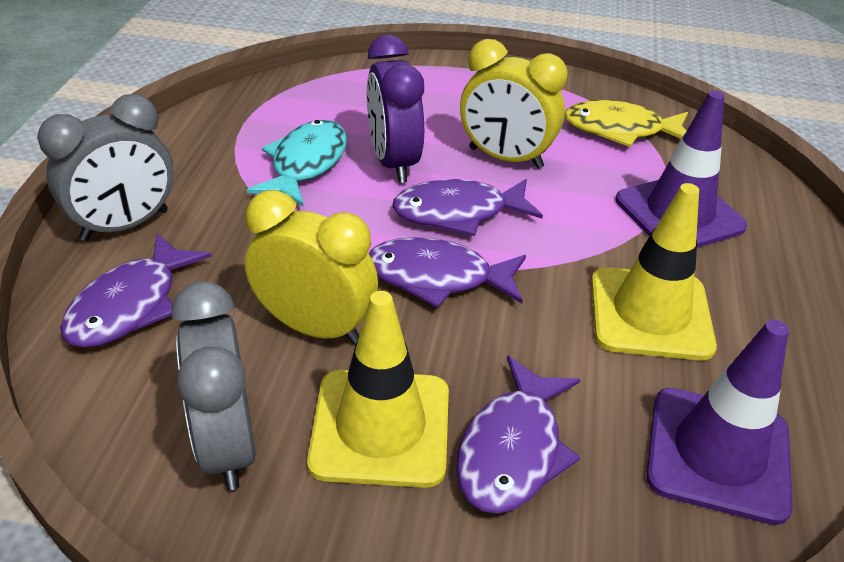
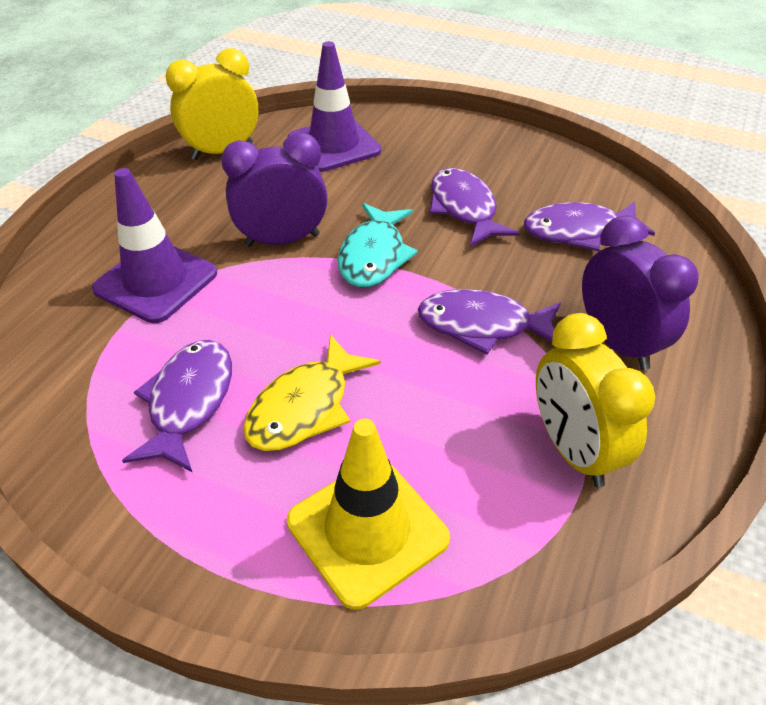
grey clock: 2 -> 0
purple clock: 1 -> 2
yellow traffic cone: 2 -> 1

